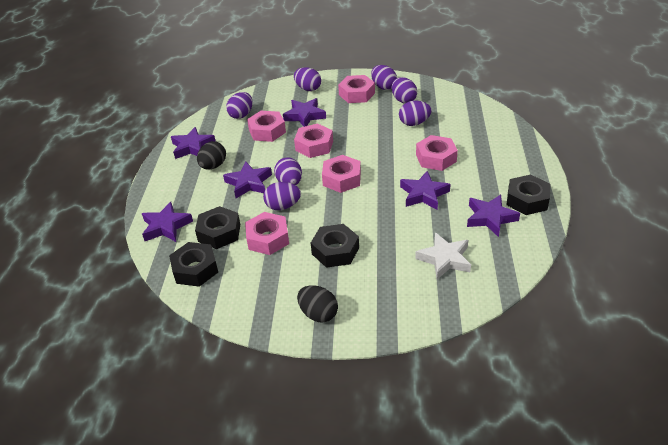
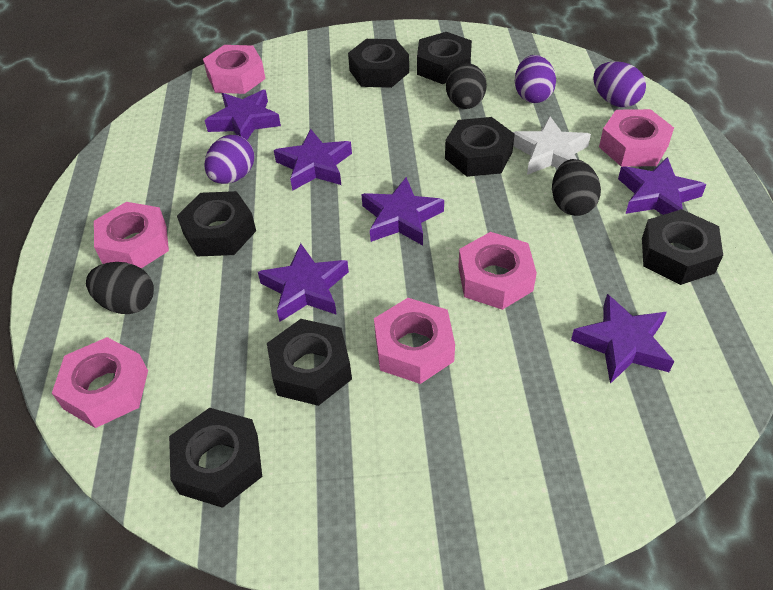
black egg: 2 -> 3
black nut: 4 -> 7
purple egg: 7 -> 3

